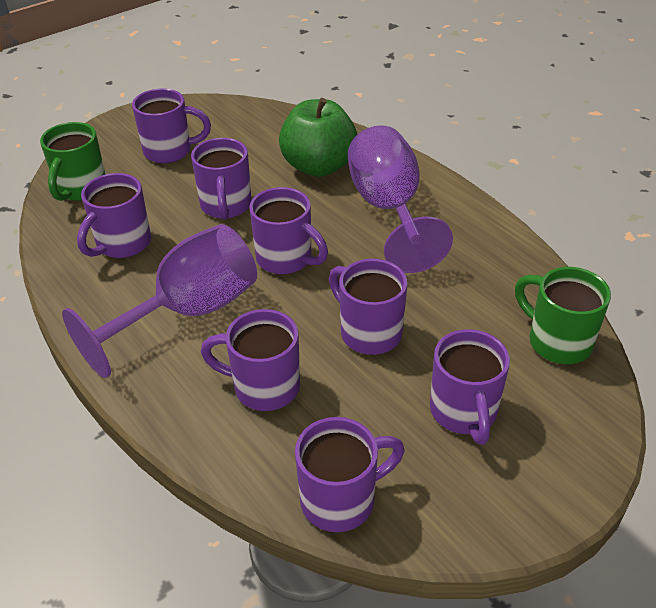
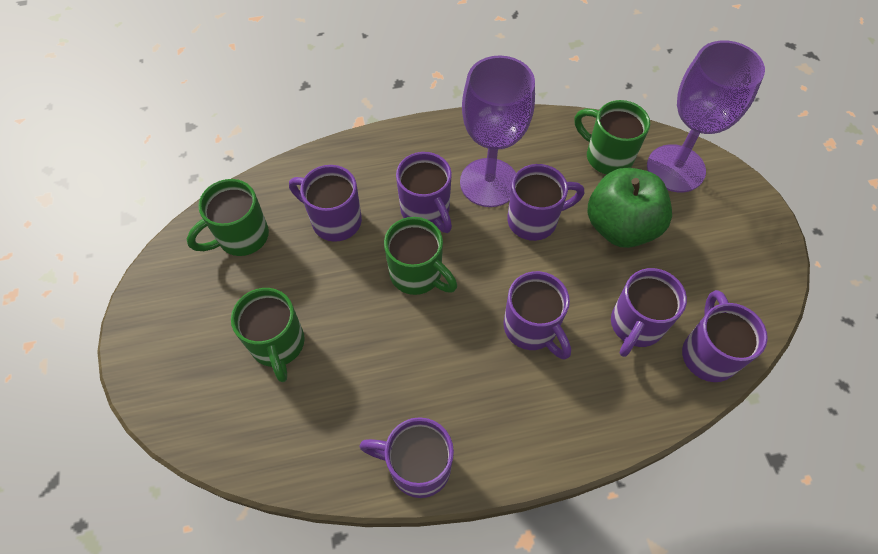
green mug: 2 -> 4
purple mug: 8 -> 7

